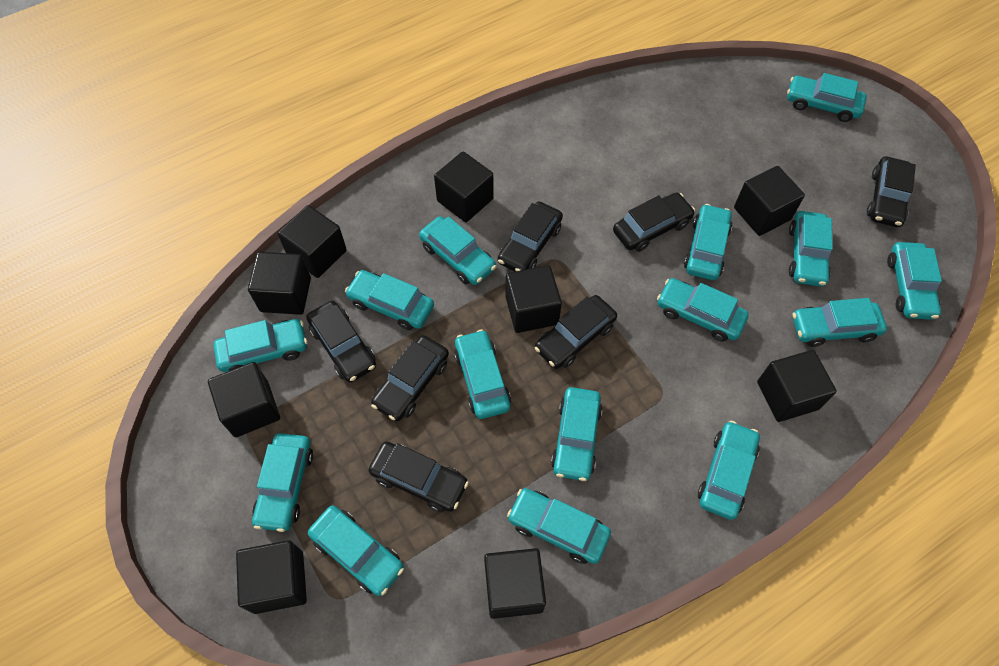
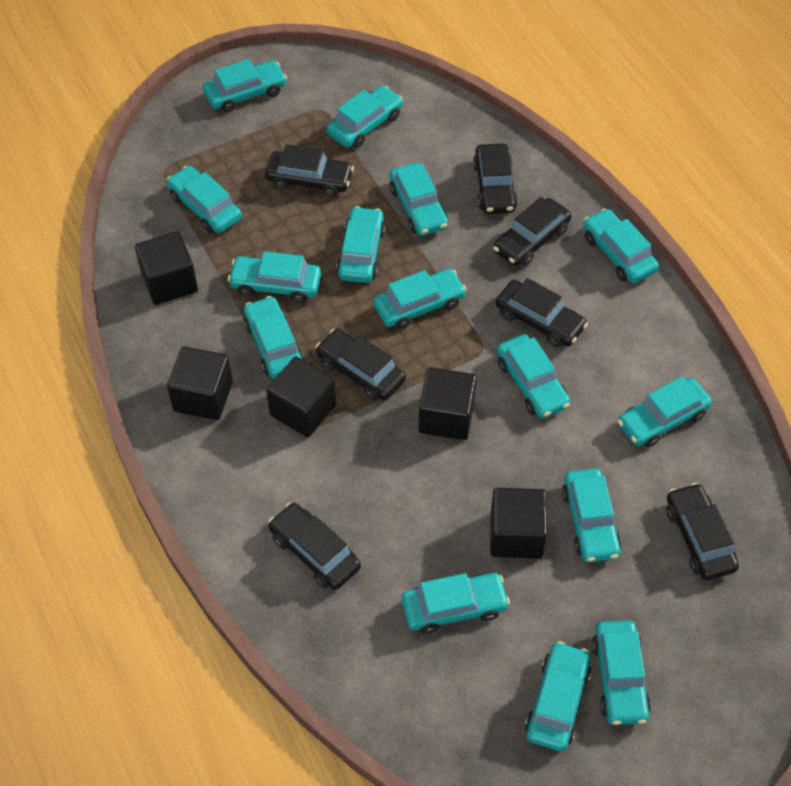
black cube: 9 -> 5

